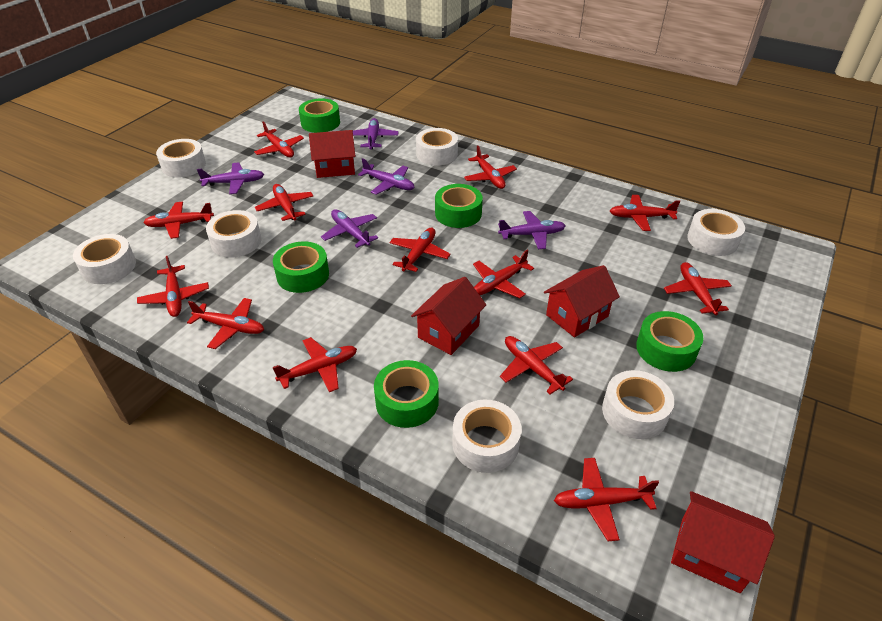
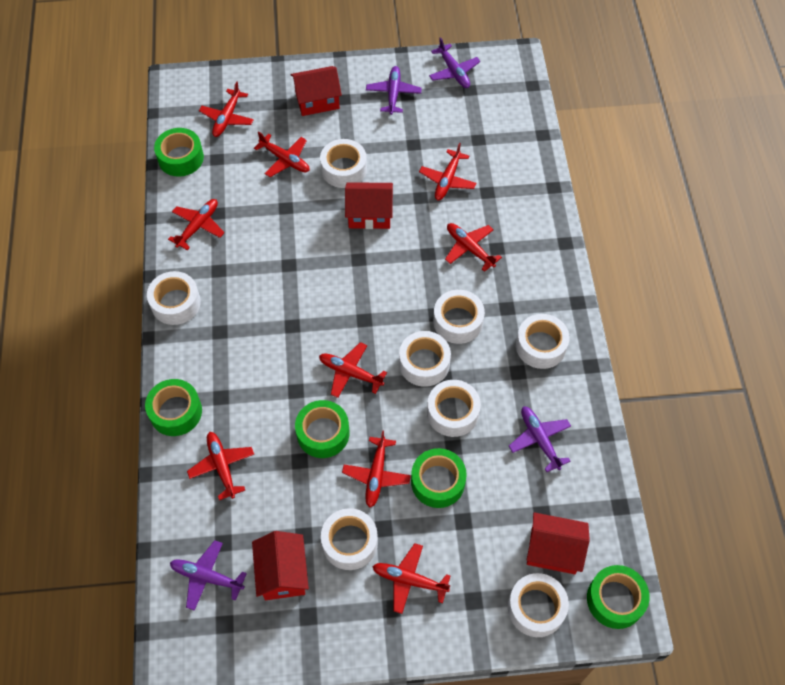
purple plane: 5 -> 4
red plane: 13 -> 9
white tape: 7 -> 8

